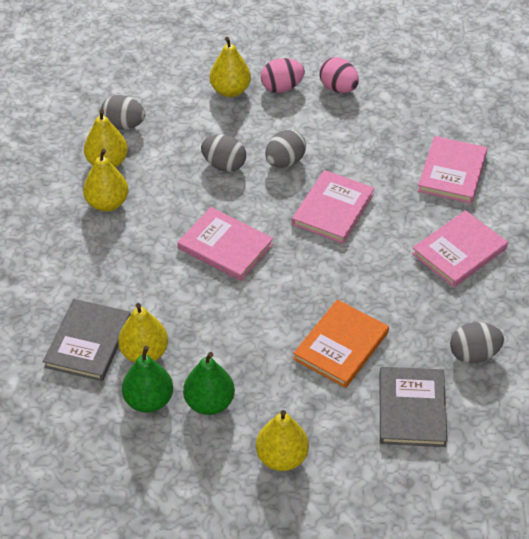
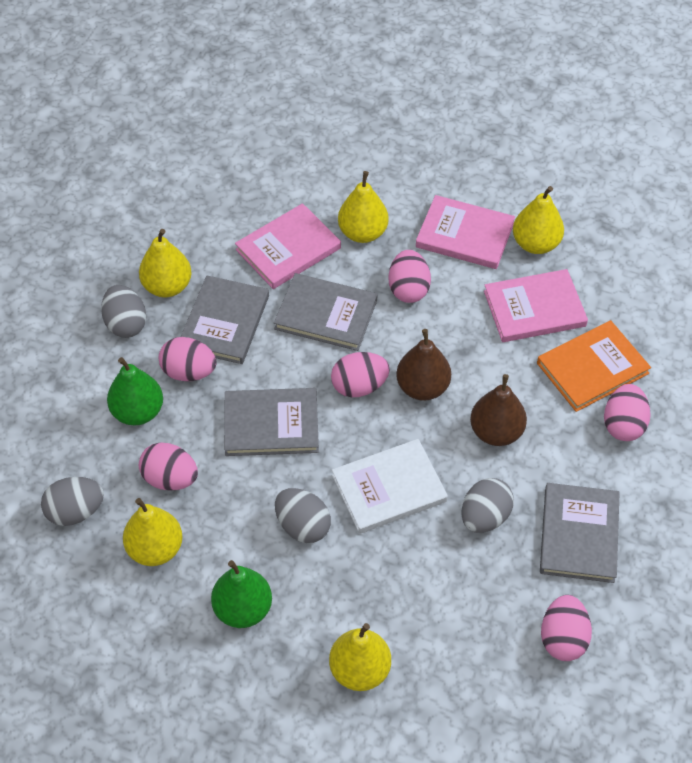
brown pear: 0 -> 2
grey book: 2 -> 4
pink book: 4 -> 3
pink egg: 2 -> 6
white book: 0 -> 1

